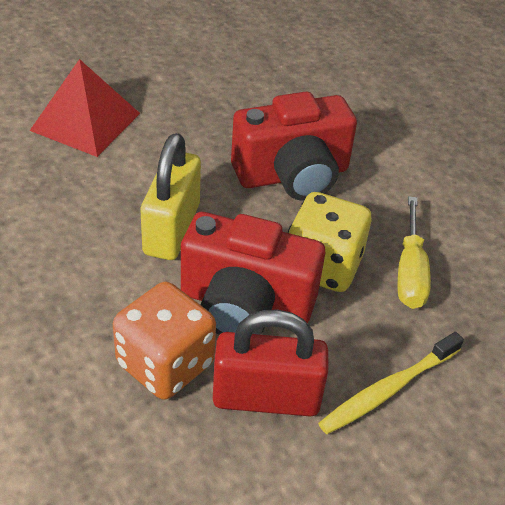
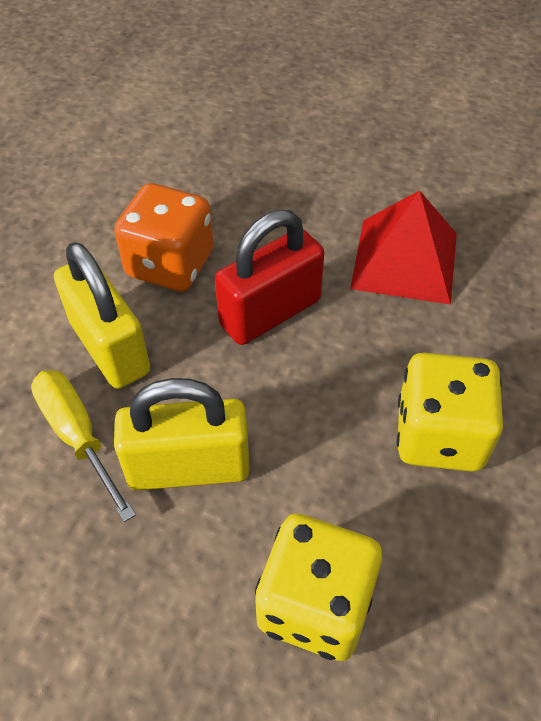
red camera: 2 -> 0
yellow dice: 1 -> 2
yellow padlock: 1 -> 2
yellow toothbrush: 1 -> 0

